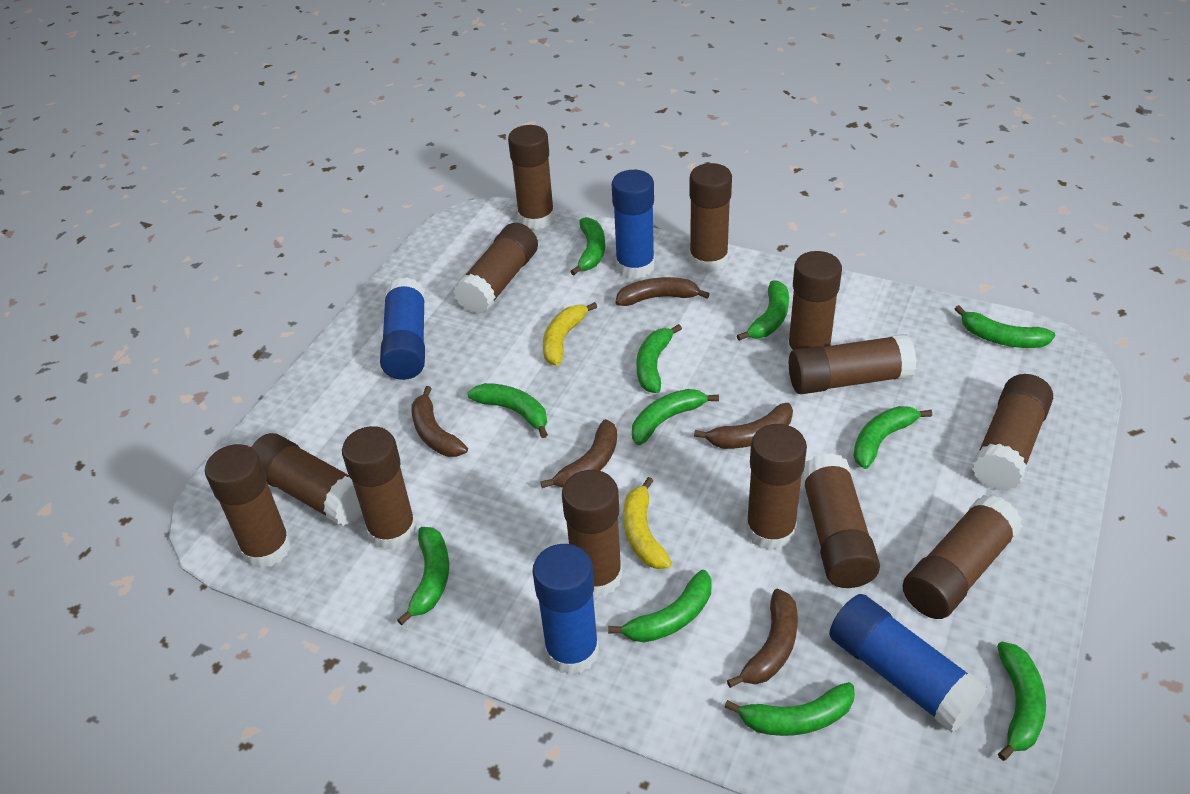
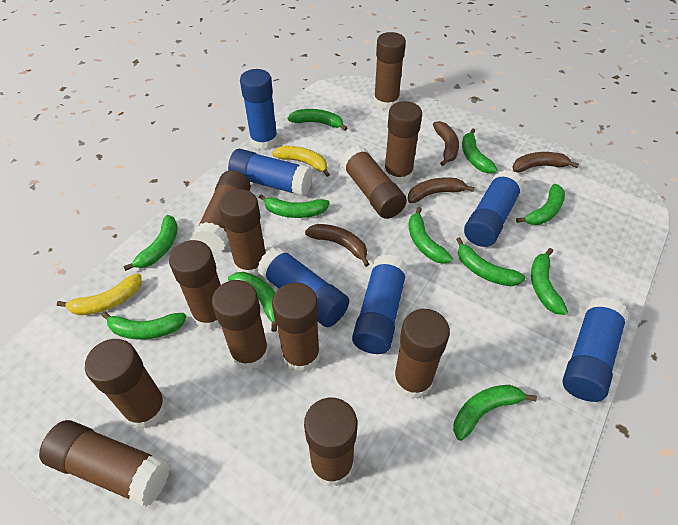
blue glue stick: 4 -> 6
brown banana: 5 -> 4
brown glue stick: 13 -> 12

